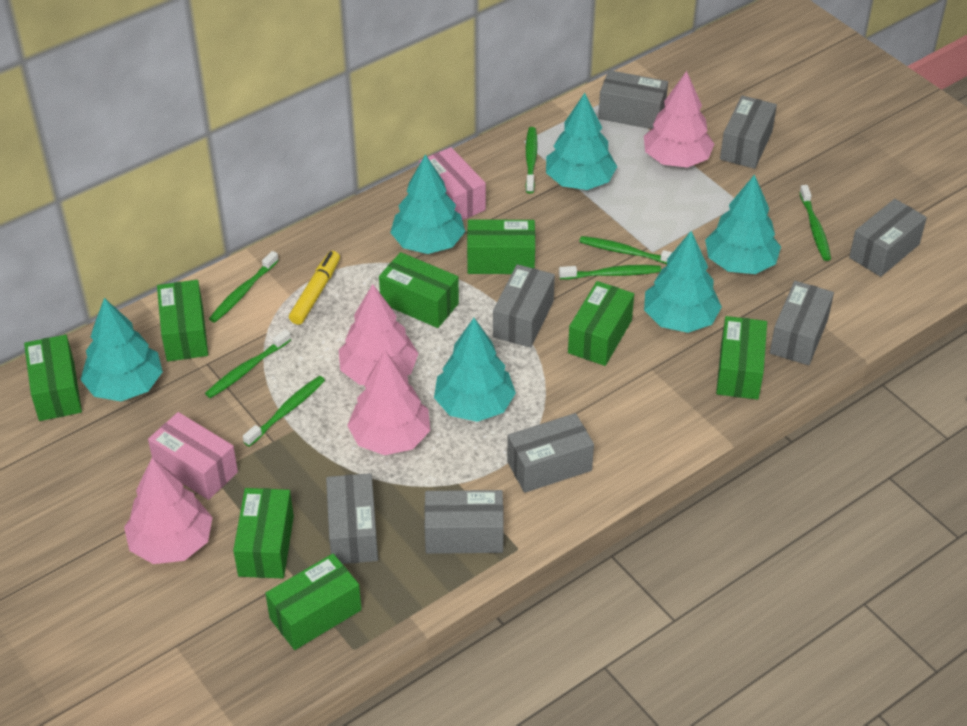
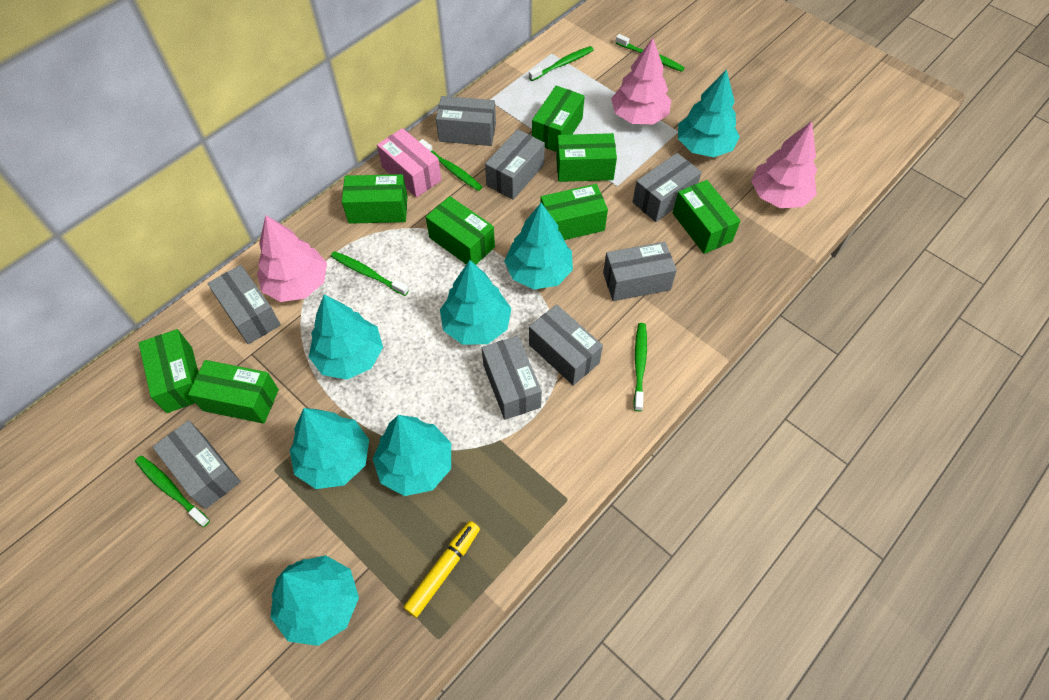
green toothbrush: 7 -> 6
pink box: 2 -> 1
pink tree: 4 -> 3
turquoise tree: 6 -> 7

